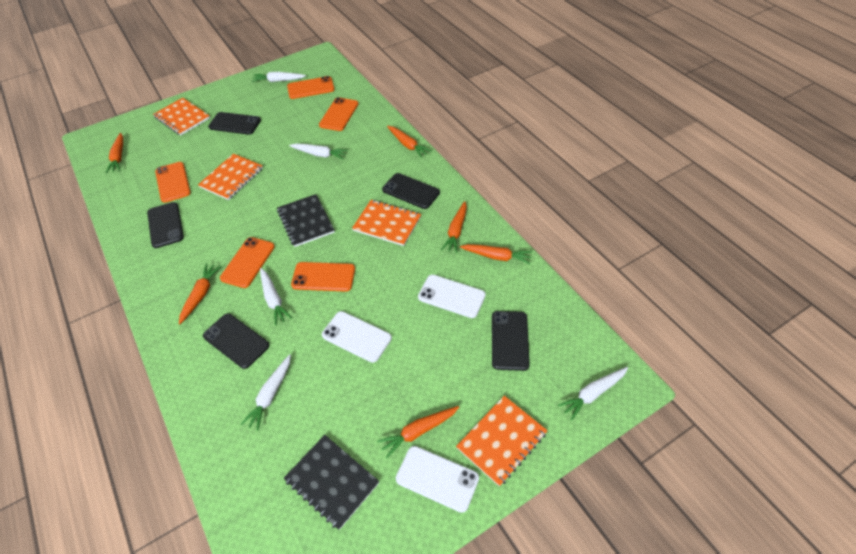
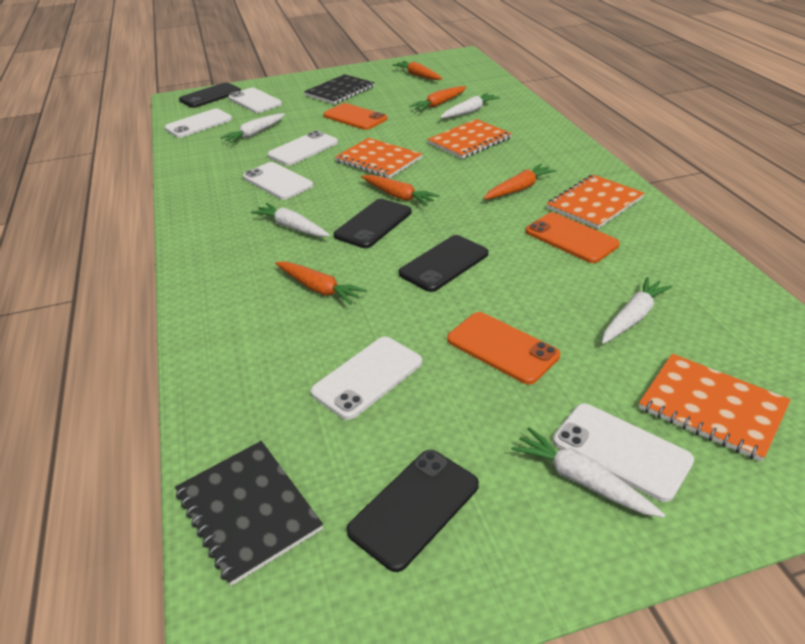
black phone: 5 -> 4
orange carrot: 6 -> 5
orange phone: 5 -> 3
white phone: 3 -> 6

